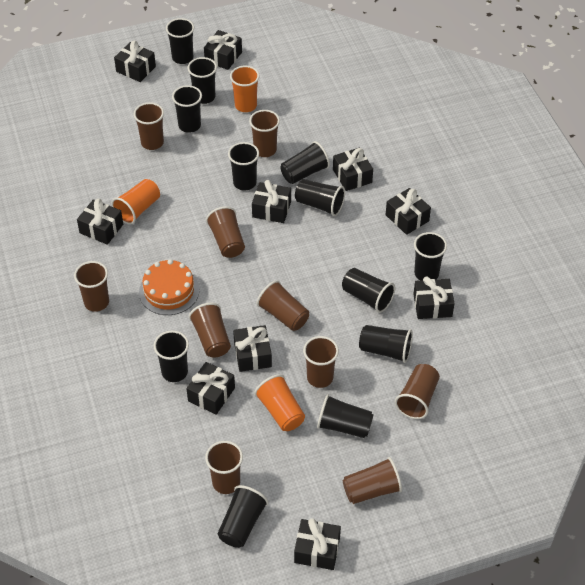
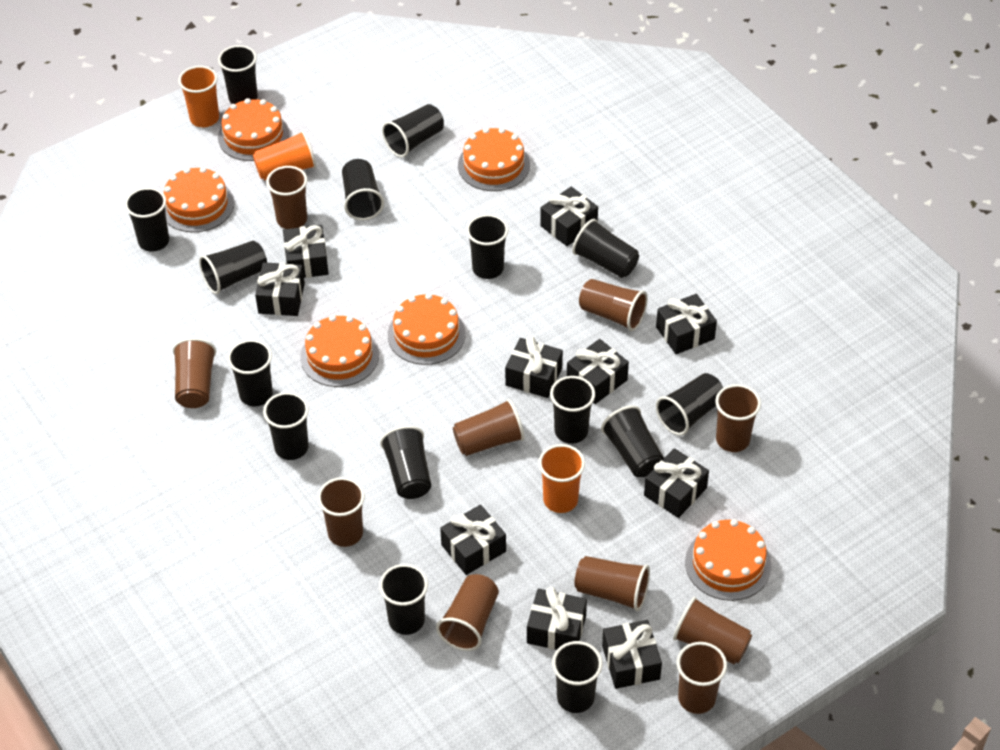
black cup: 12 -> 15
orange cake: 1 -> 6

